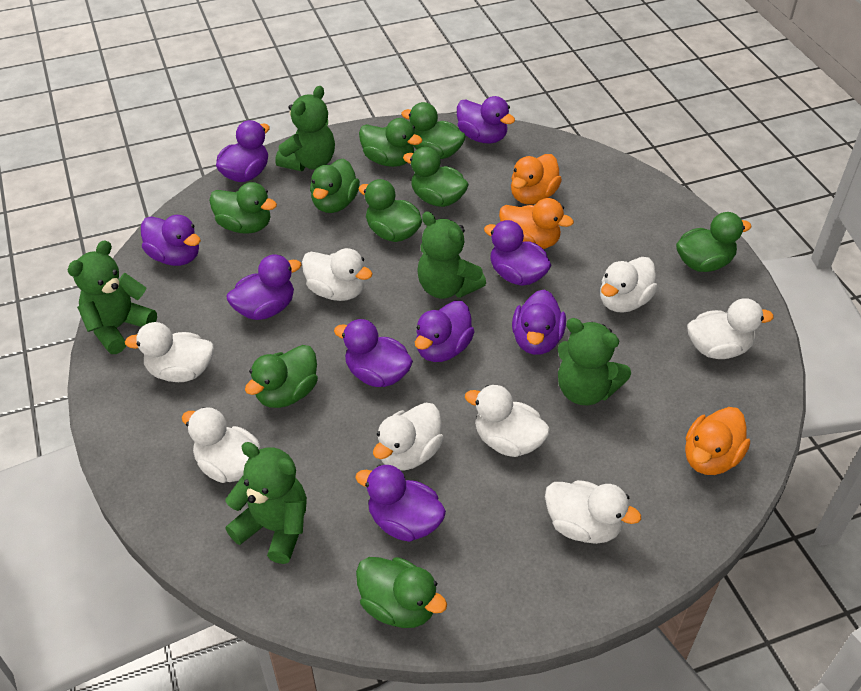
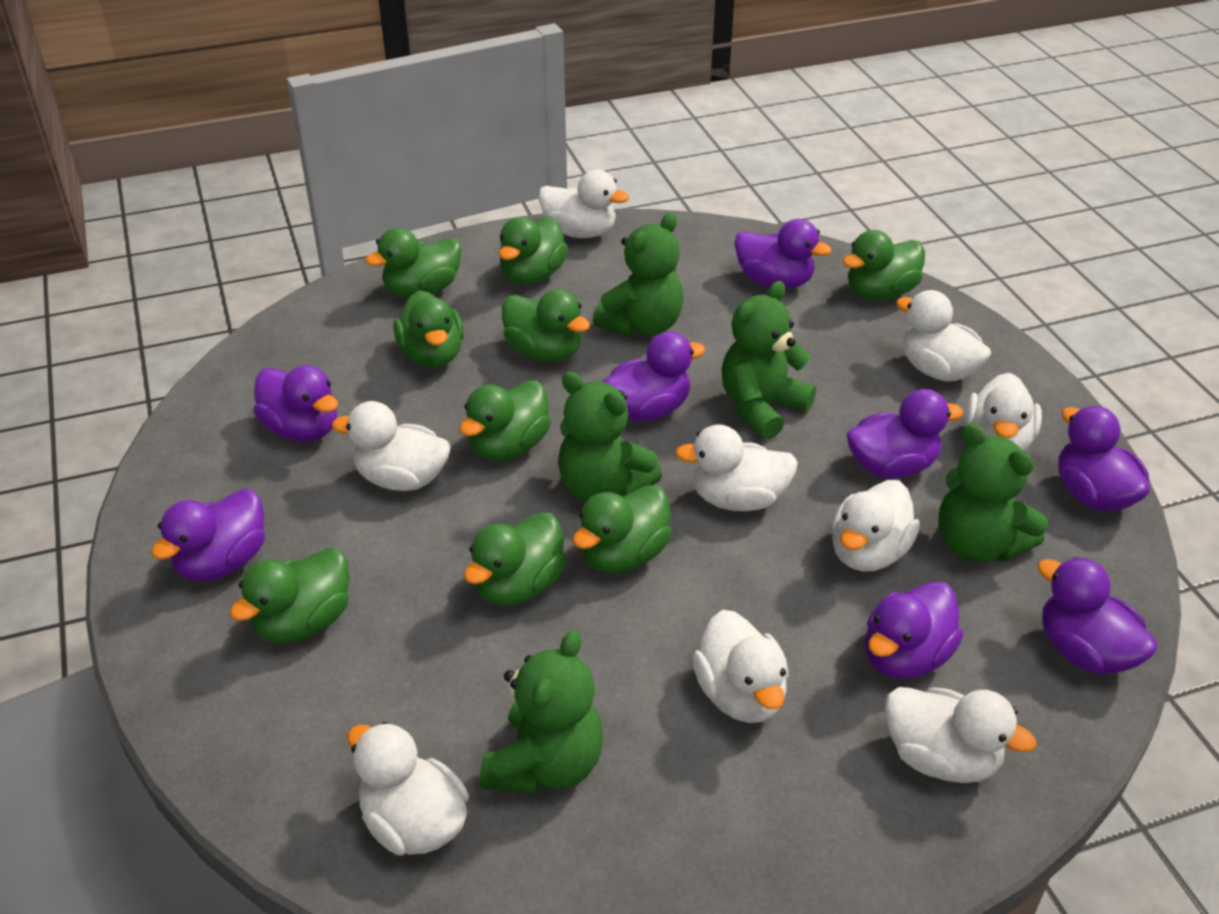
orange duck: 3 -> 0
purple duck: 9 -> 8
white duck: 8 -> 9

